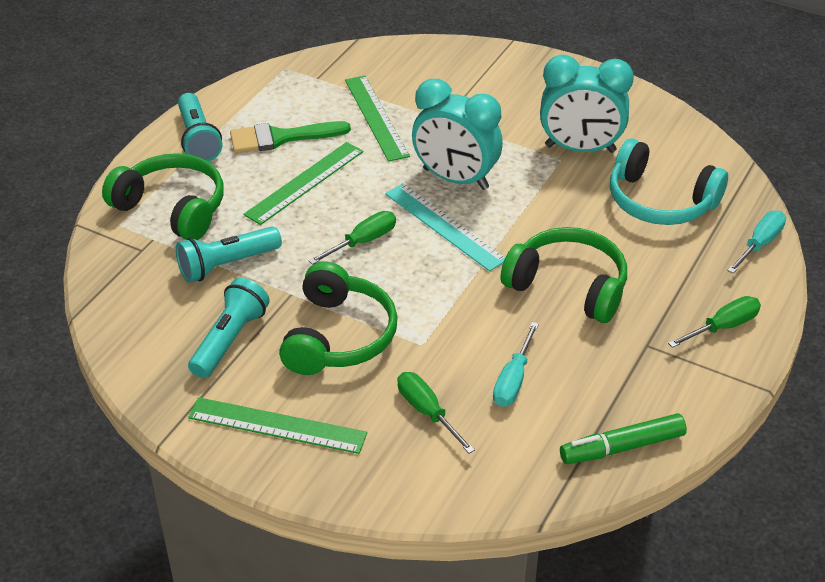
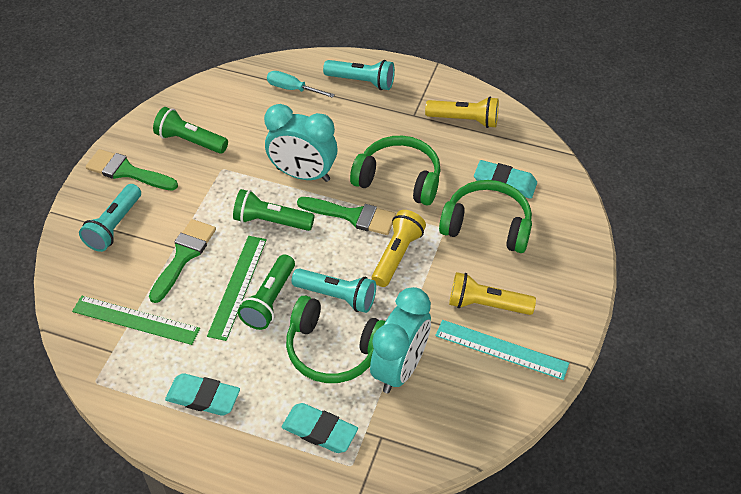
green brush: 1 -> 3
green flashlight: 0 -> 3
green marker: 1 -> 0
green ruler: 3 -> 2
green screwdriver: 3 -> 0
turquoise eraser: 0 -> 3
turquoise headphones: 1 -> 0
turquoise screwdriver: 2 -> 1
yellow flashlight: 0 -> 3

